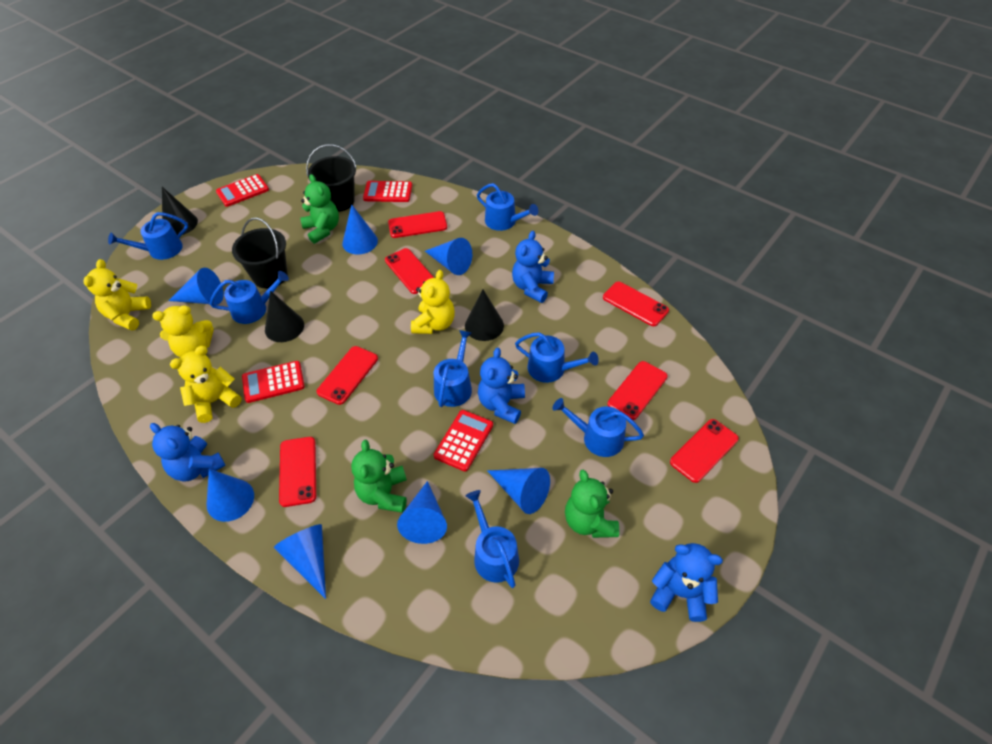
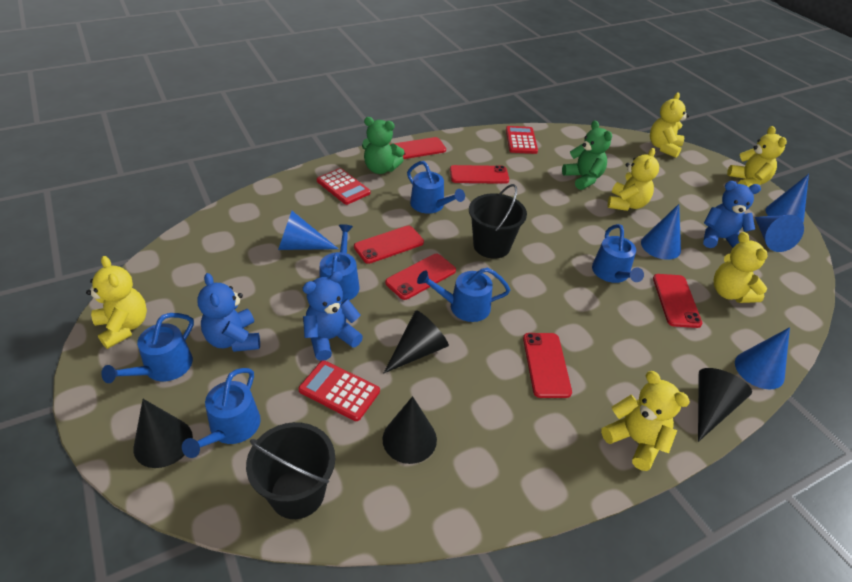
black cone: 3 -> 4
blue cone: 7 -> 5
blue teddy bear: 4 -> 3
blue watering can: 7 -> 6
green teddy bear: 3 -> 2
red calculator: 4 -> 3
red phone: 7 -> 6
yellow teddy bear: 4 -> 6

